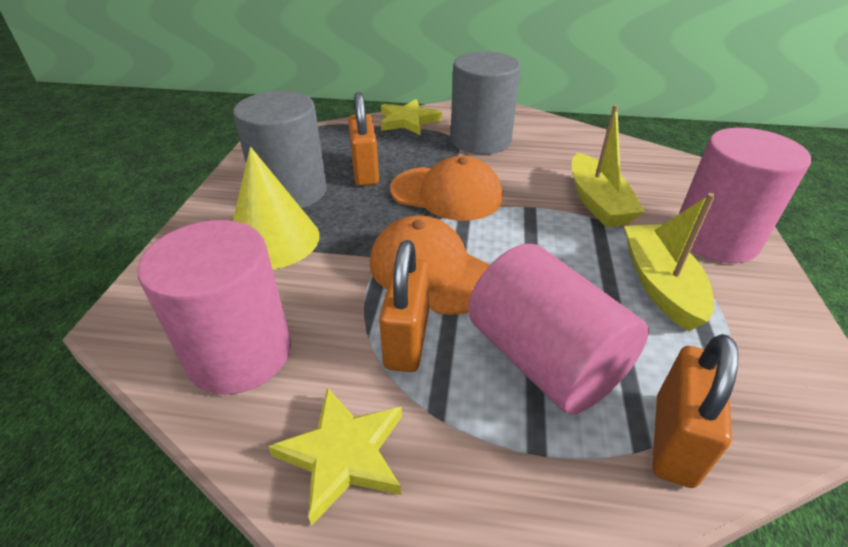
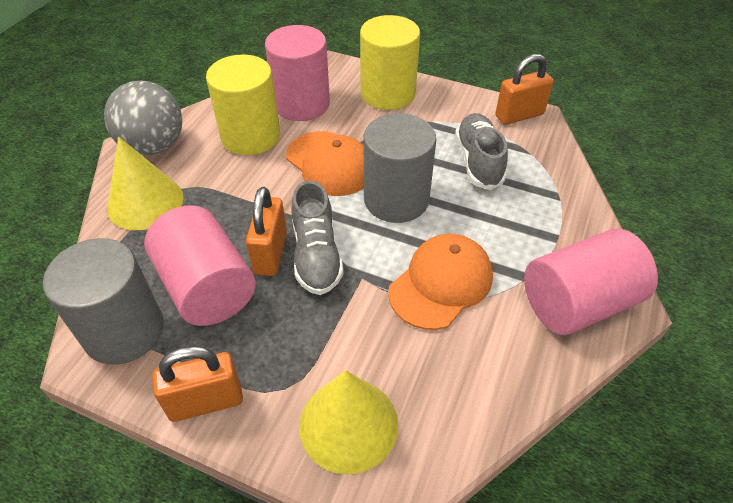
grey ball: 0 -> 1
grey shoe: 0 -> 2
yellow boat: 2 -> 0
yellow cone: 1 -> 2
yellow cylinder: 0 -> 2
yellow star: 2 -> 0

